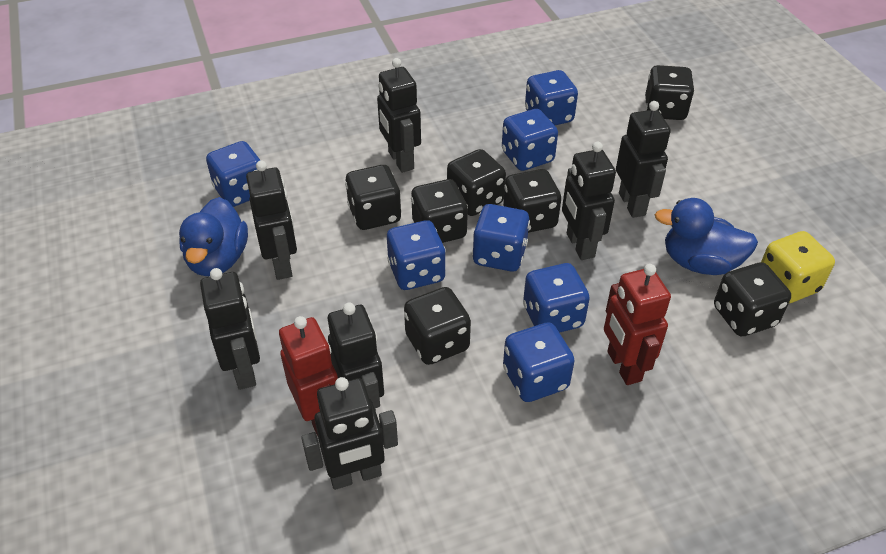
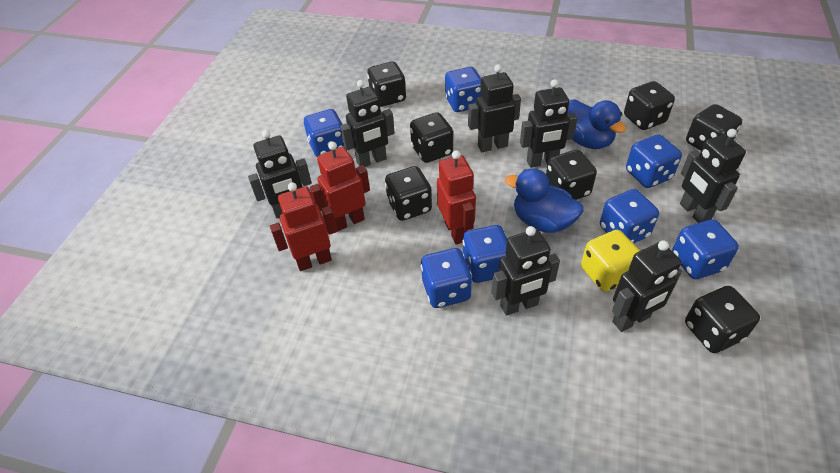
red robot: 2 -> 3

